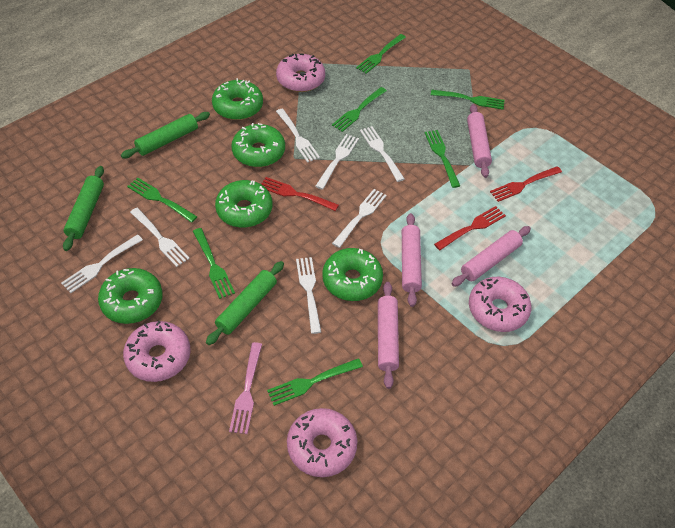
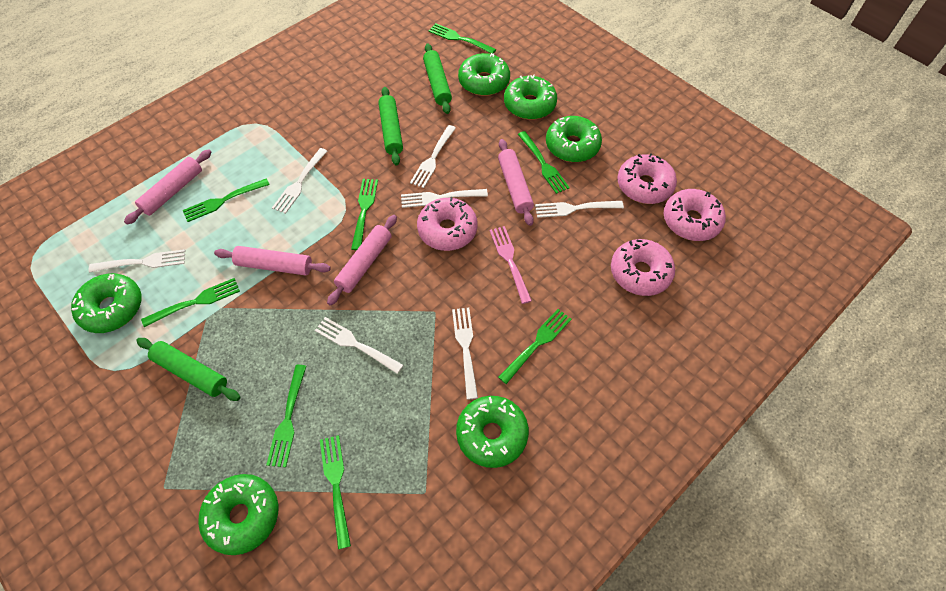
green donut: 5 -> 6
green fork: 7 -> 8
red fork: 3 -> 0

